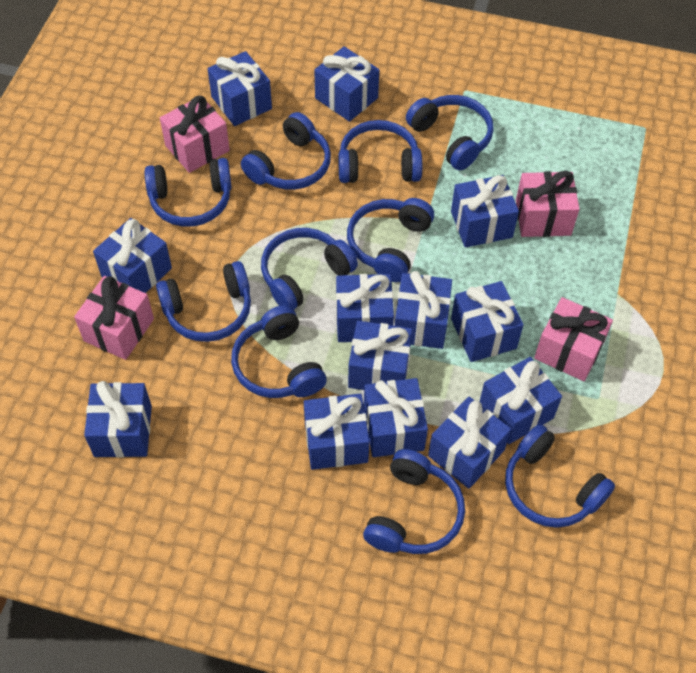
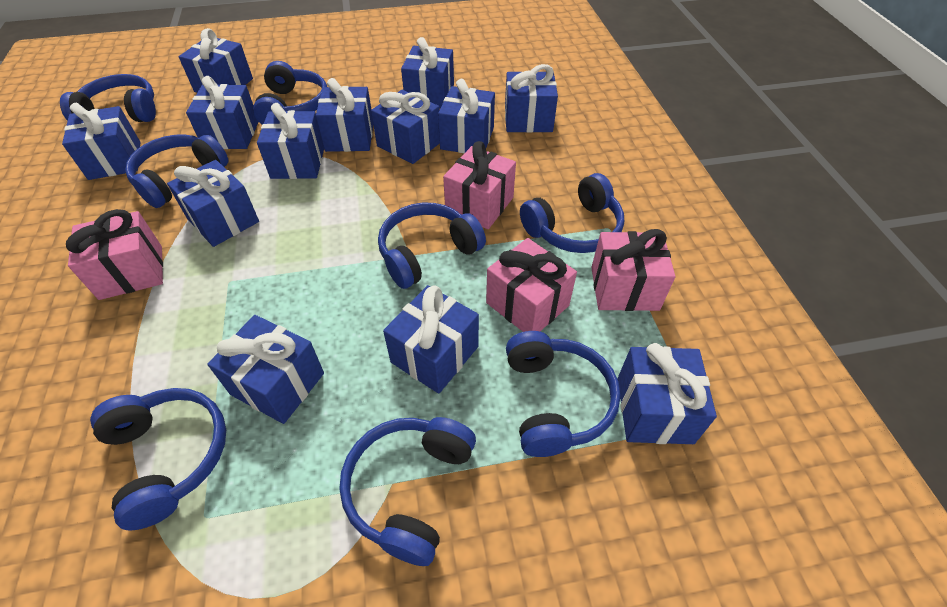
blue headphones: 10 -> 8

